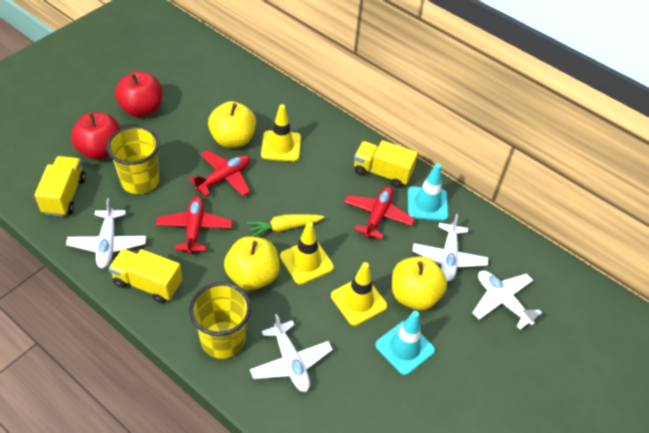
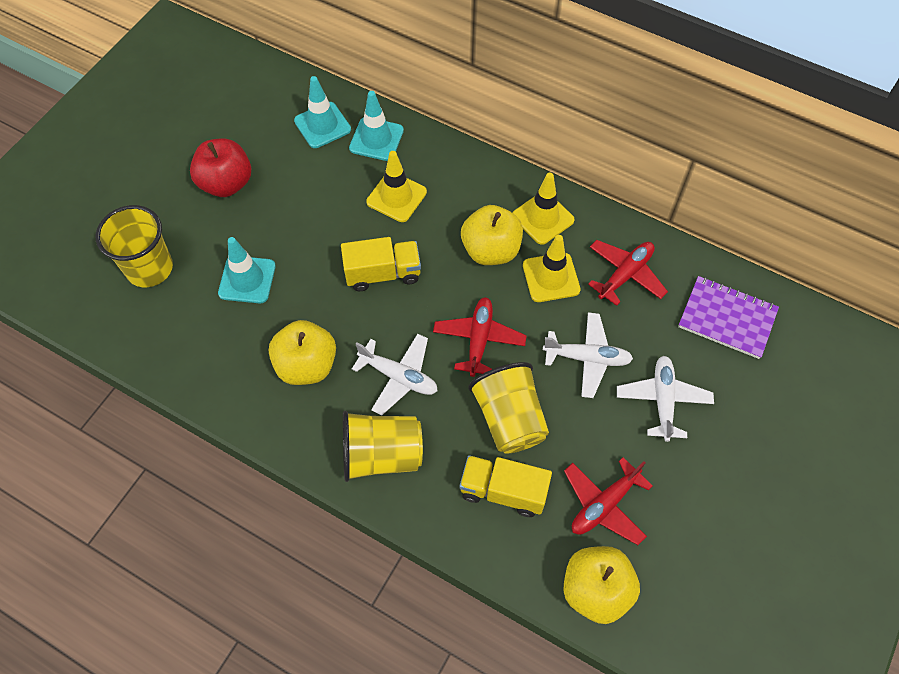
purple notebook: 0 -> 1
red apple: 2 -> 1
turquoise traffic cone: 2 -> 3
white plane: 4 -> 3
yellow carrot: 1 -> 0
yellow cup: 2 -> 3
yellow truck: 3 -> 2

